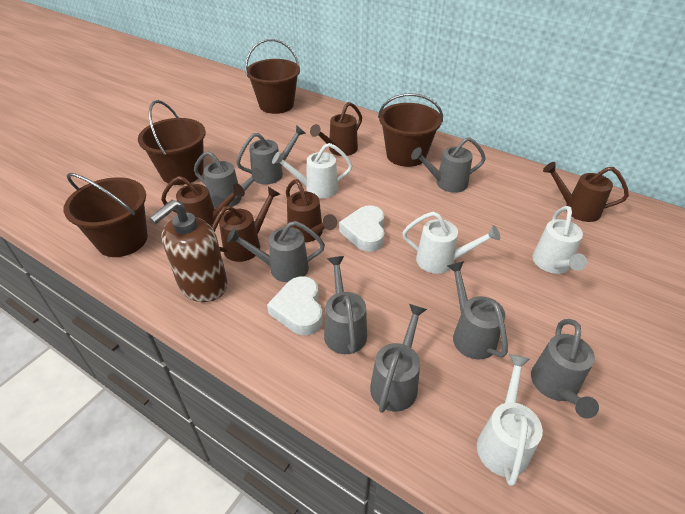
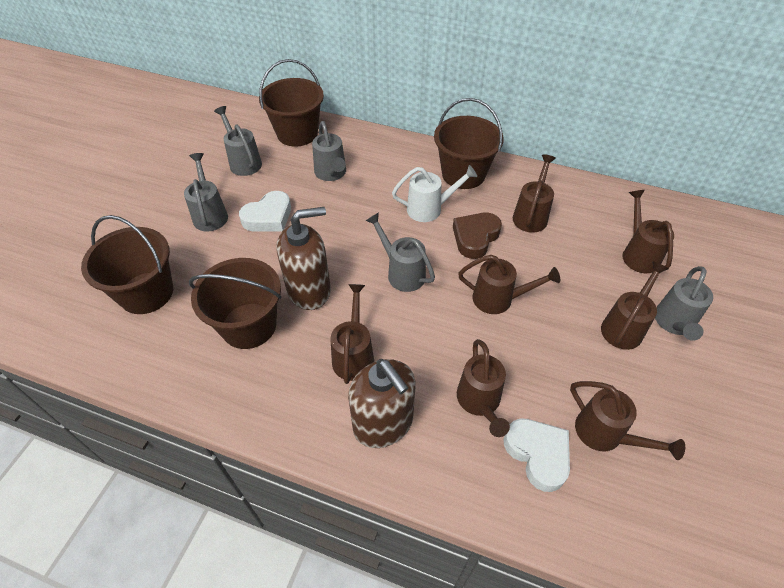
brown heart: 0 -> 1
brown soap dispenser: 1 -> 2
brown watering can: 5 -> 7
grey watering can: 8 -> 5
white watering can: 4 -> 1

